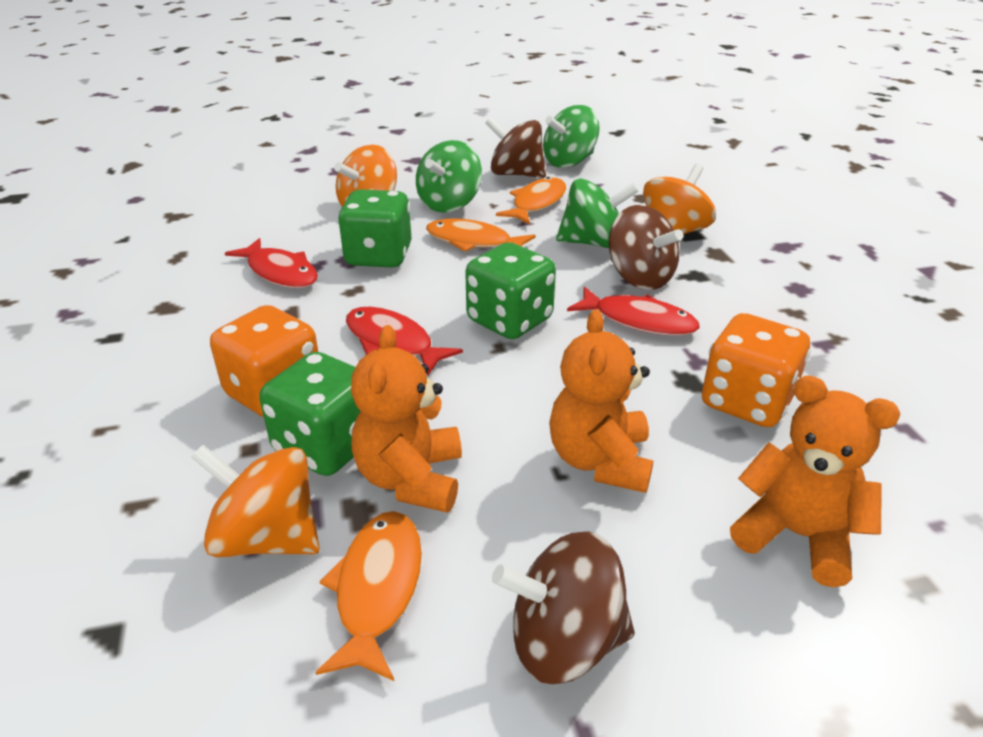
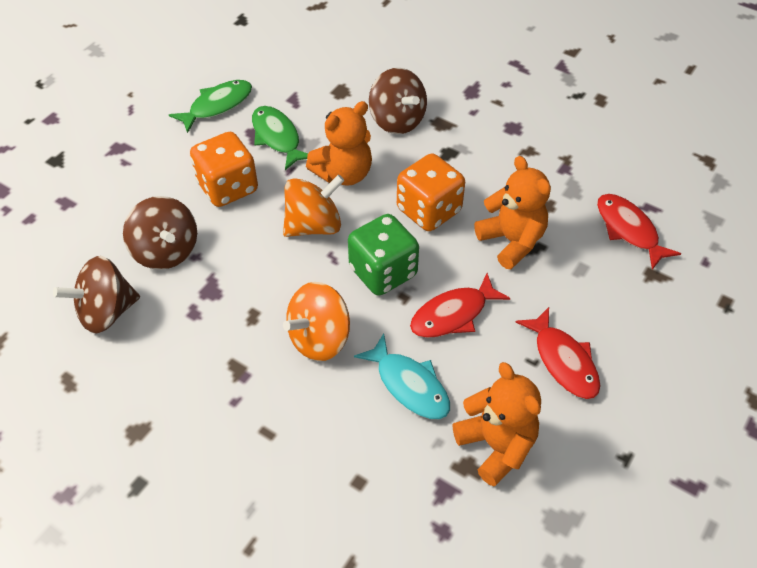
green dice: 3 -> 1
green fish: 0 -> 2
green spinning top: 3 -> 0
orange fish: 3 -> 0
orange spinning top: 3 -> 2
turquoise fish: 0 -> 1

